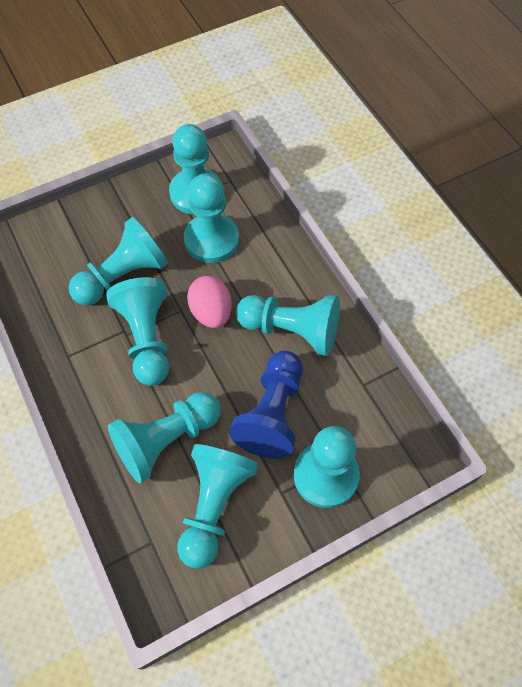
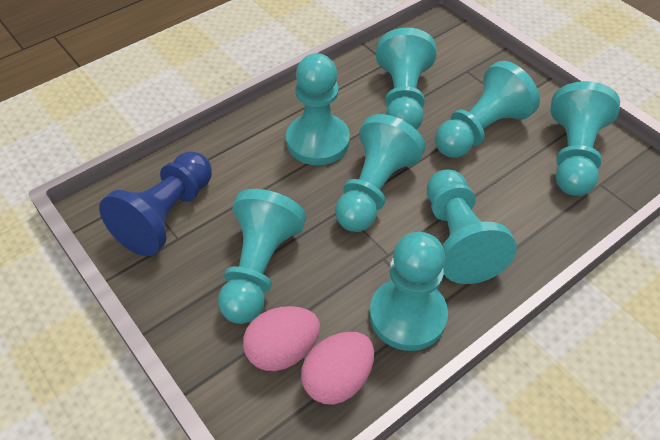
pink egg: 1 -> 2

